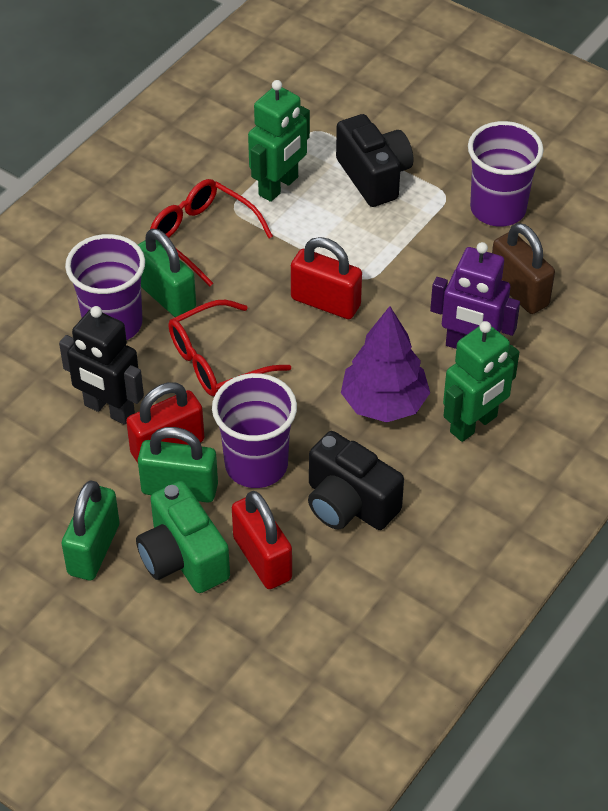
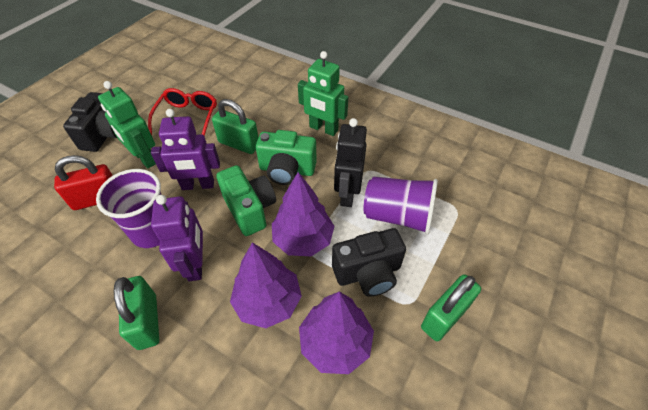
brown padlock: 1 -> 0
green camera: 1 -> 2
purple cup: 3 -> 2
purple robot: 1 -> 2
purple tree: 1 -> 3
red glasses: 2 -> 1
red padlock: 3 -> 1

